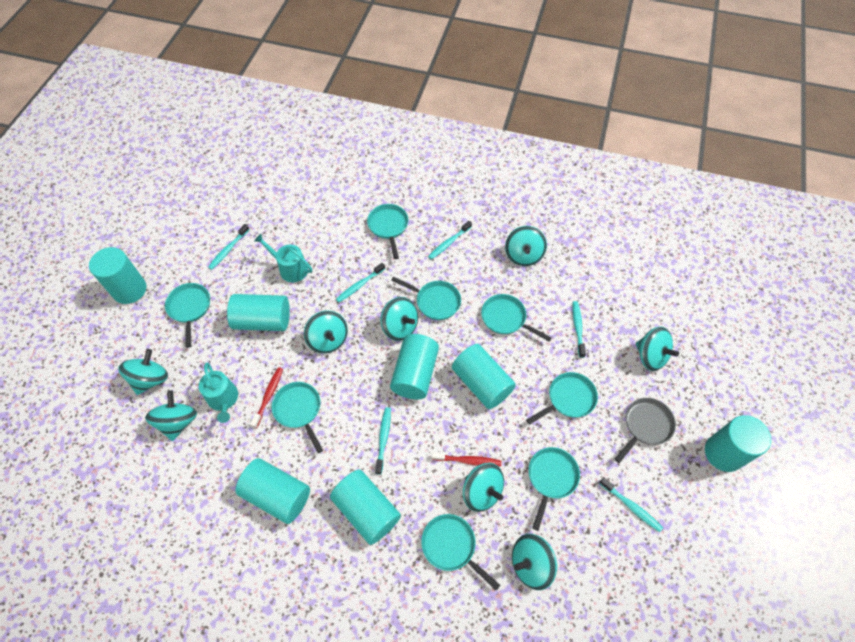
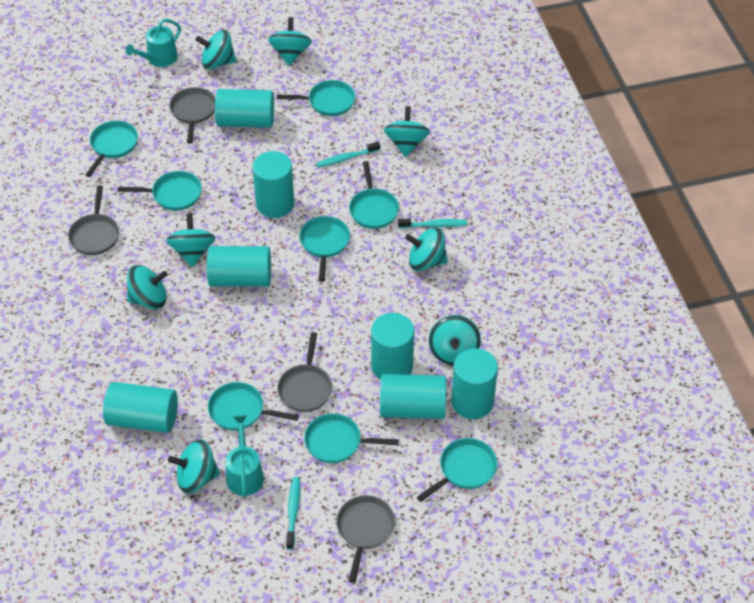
grey pan: 1 -> 4
red toothbrush: 2 -> 0
turquoise toothbrush: 6 -> 3

